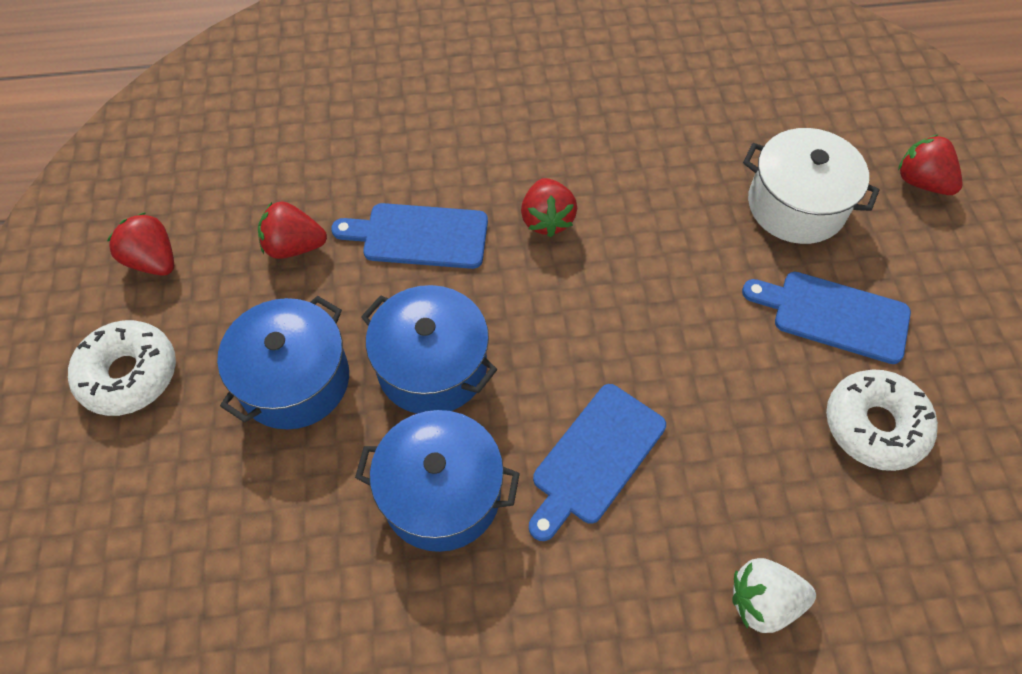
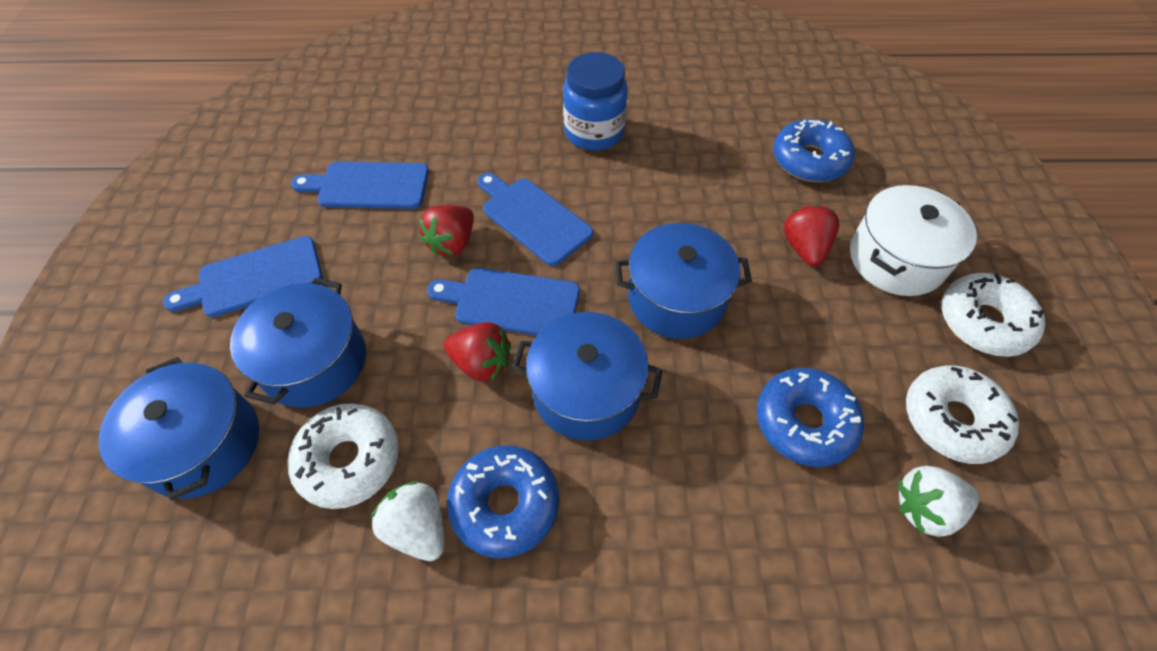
blue cutting board: 3 -> 4
blue donut: 0 -> 3
blue jar: 0 -> 1
blue pot: 3 -> 4
red strawberry: 4 -> 3
white donut: 2 -> 3
white strawberry: 1 -> 2

